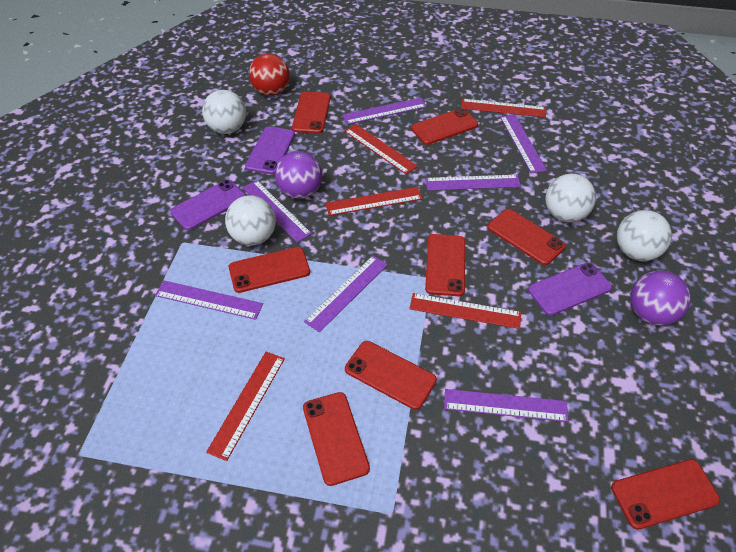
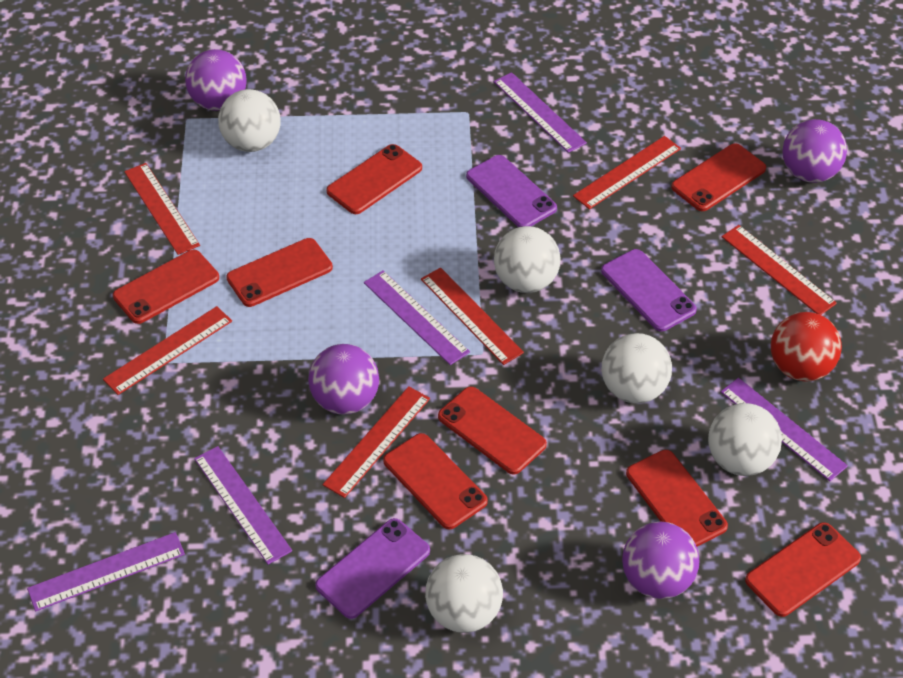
purple ball: 2 -> 4
purple ruler: 7 -> 5
red ruler: 5 -> 6
white ball: 4 -> 5

